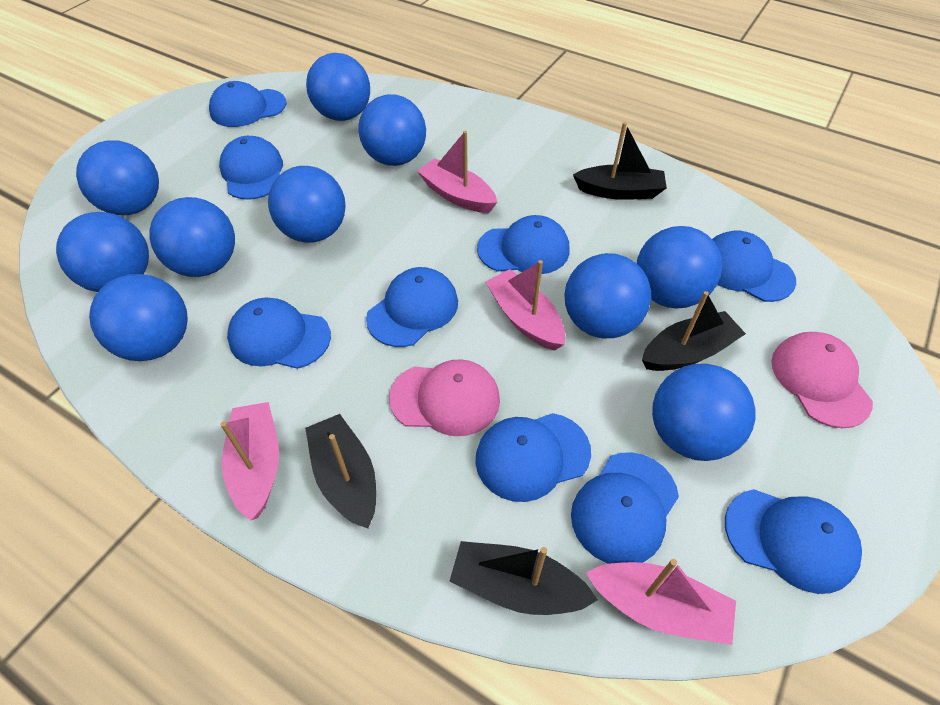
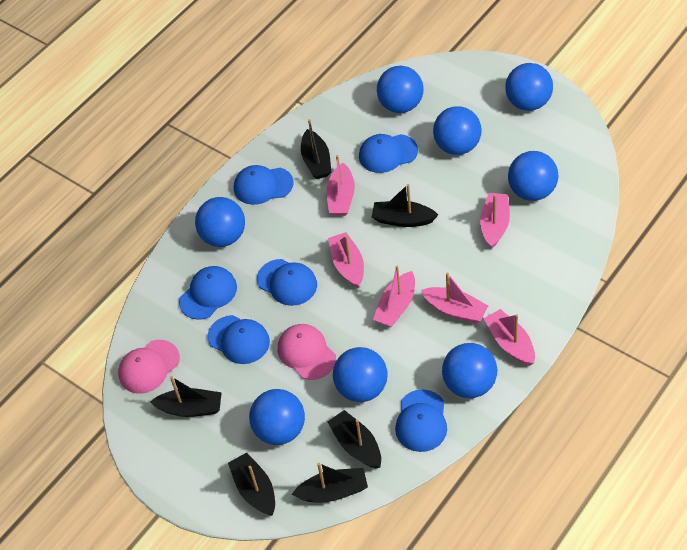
black boat: 4 -> 6
blue ball: 10 -> 8
blue cap: 9 -> 6
pink boat: 4 -> 6

